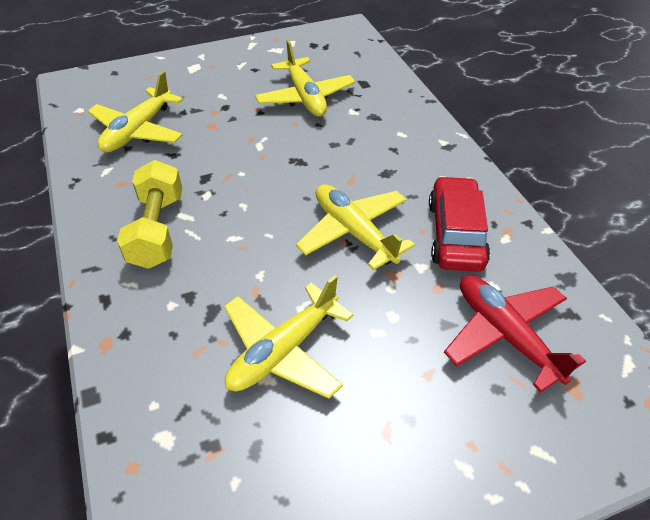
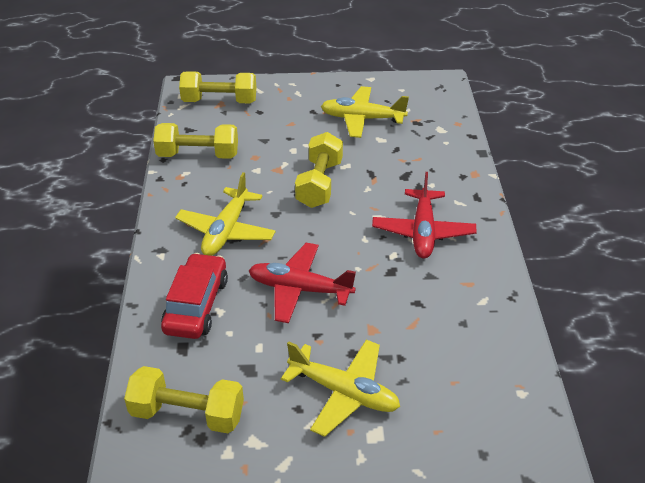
red plane: 1 -> 2
yellow dumbbell: 1 -> 4
yellow plane: 4 -> 3

